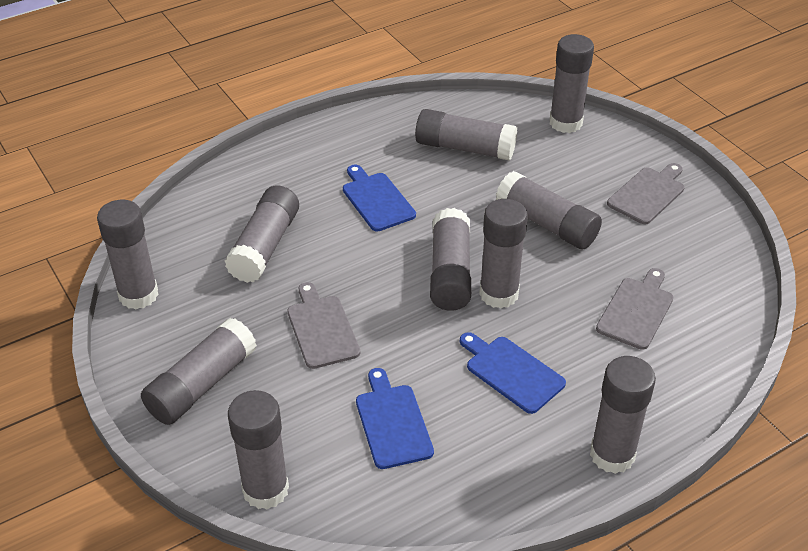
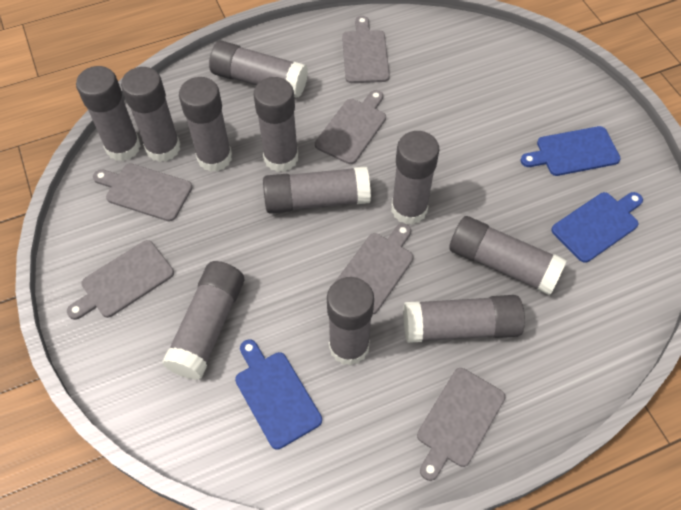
grey cutting board: 3 -> 6
grey glue stick: 10 -> 11

